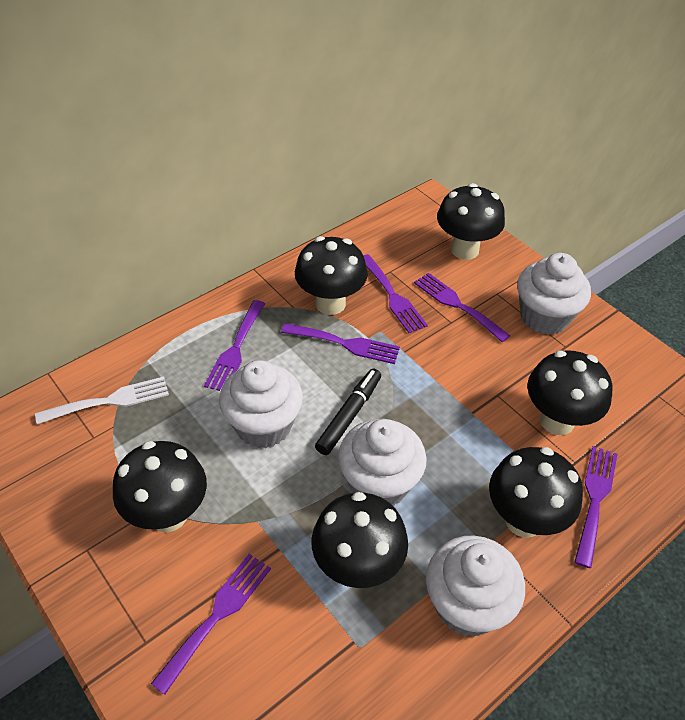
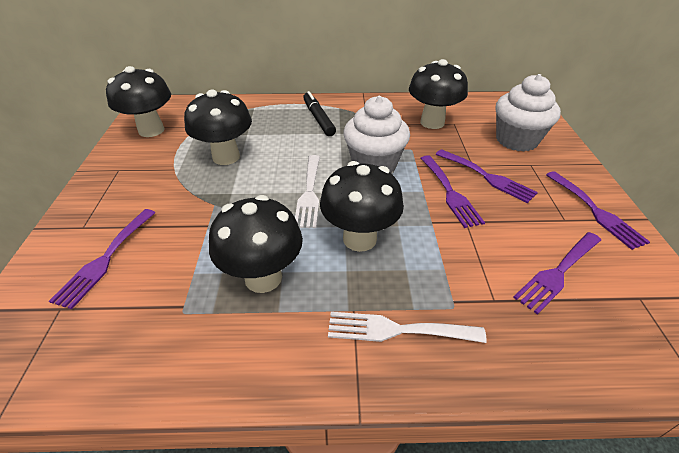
black mushroom: 6 -> 5
purple fork: 6 -> 5
white cupcake: 4 -> 2
white fork: 1 -> 2

